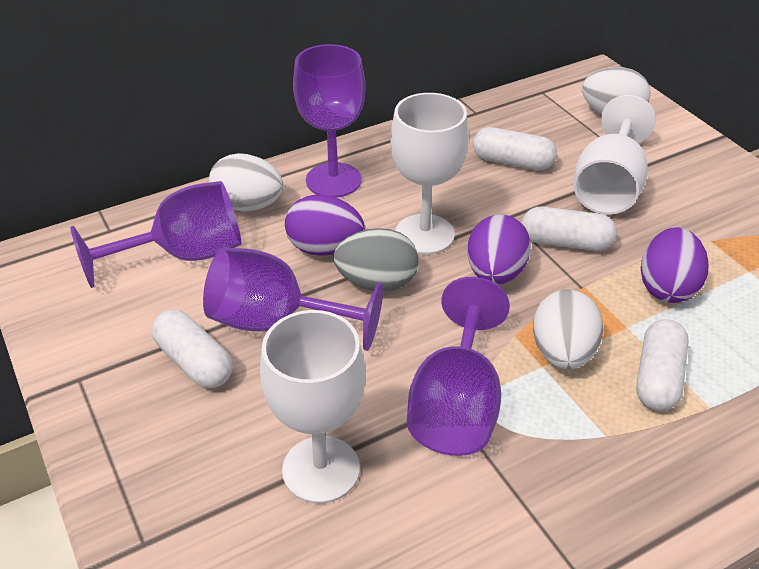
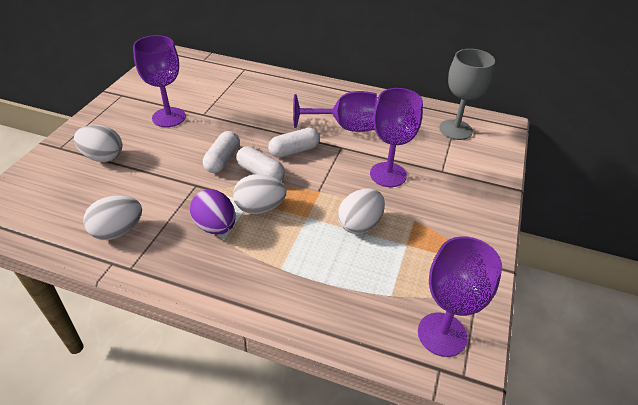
grey egg: 1 -> 0
grey goblet: 0 -> 1
purple egg: 3 -> 1
white capsule: 4 -> 3
white egg: 3 -> 4
white goblet: 3 -> 0

